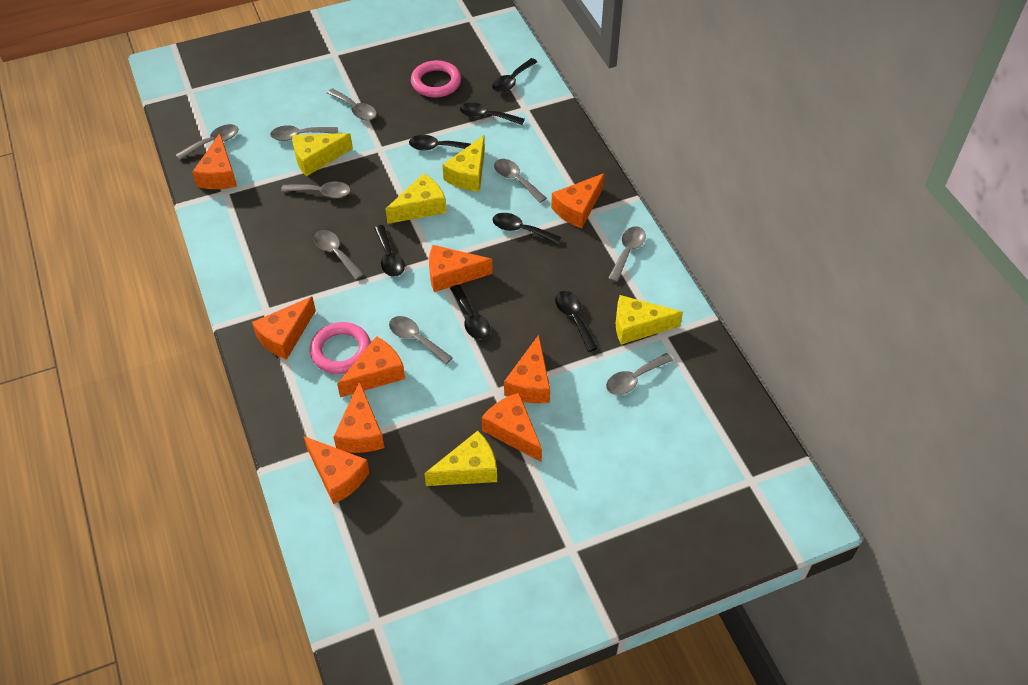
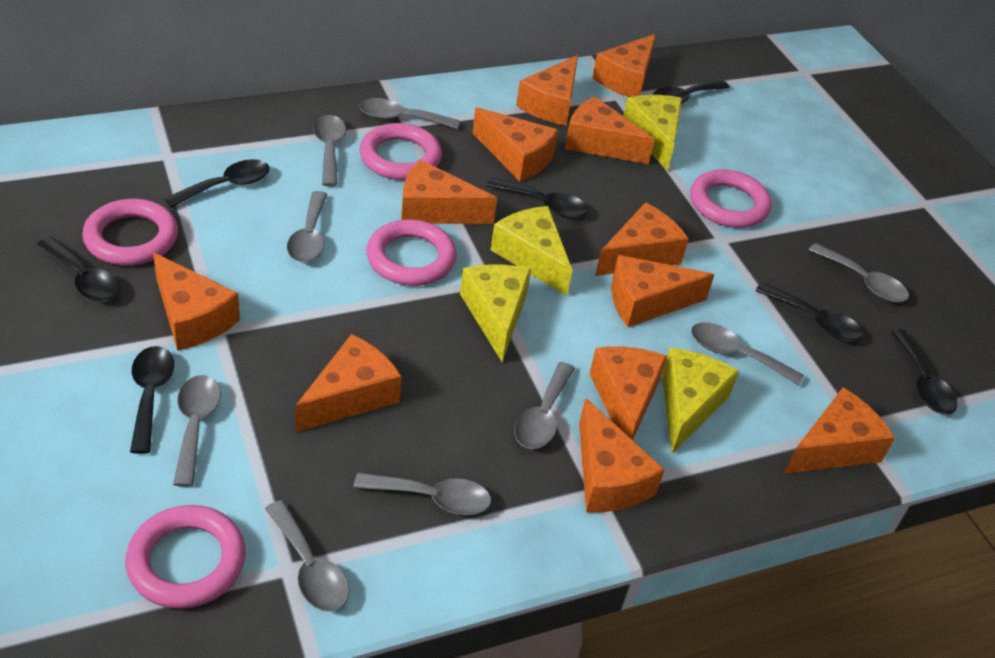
orange cheese: 9 -> 12
pink ring: 2 -> 5
yellow cheese: 5 -> 4

